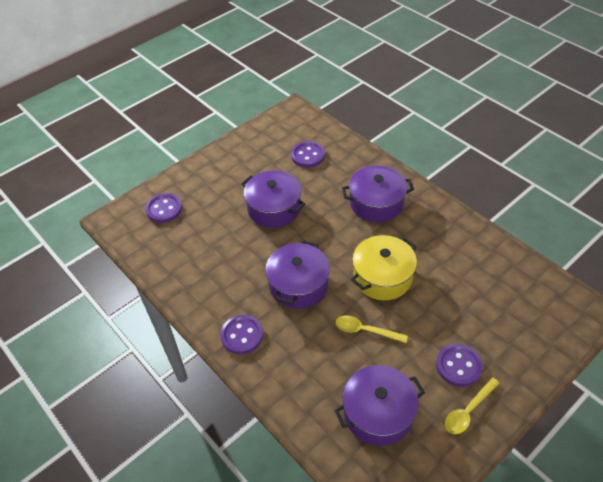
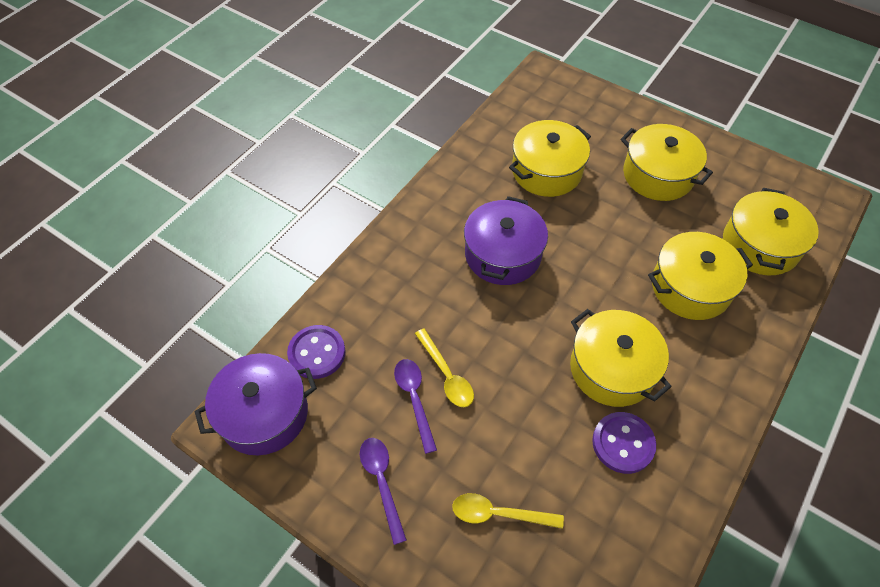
purple button: 4 -> 2
purple pot: 4 -> 2
purple spoon: 0 -> 2
yellow pot: 1 -> 5

